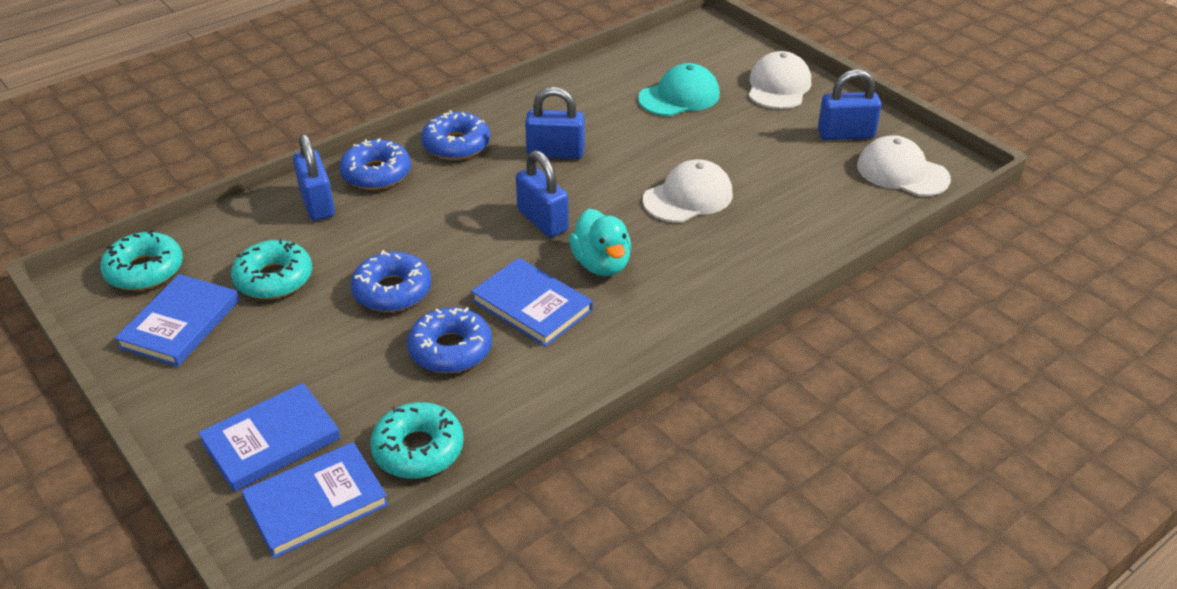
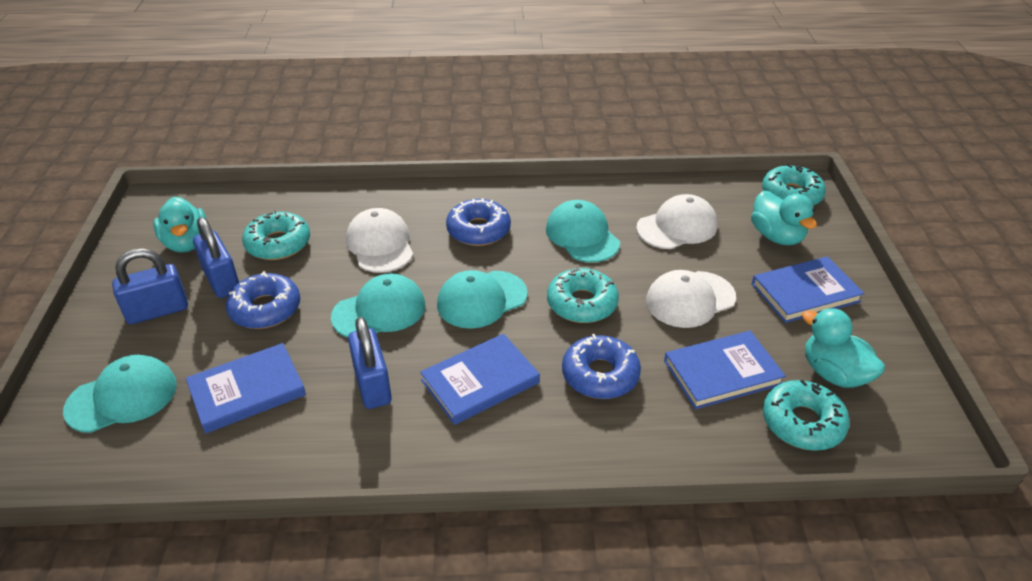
blue donut: 4 -> 3
blue padlock: 4 -> 3
turquoise cap: 1 -> 4
turquoise donut: 3 -> 4
turquoise duck: 1 -> 3

